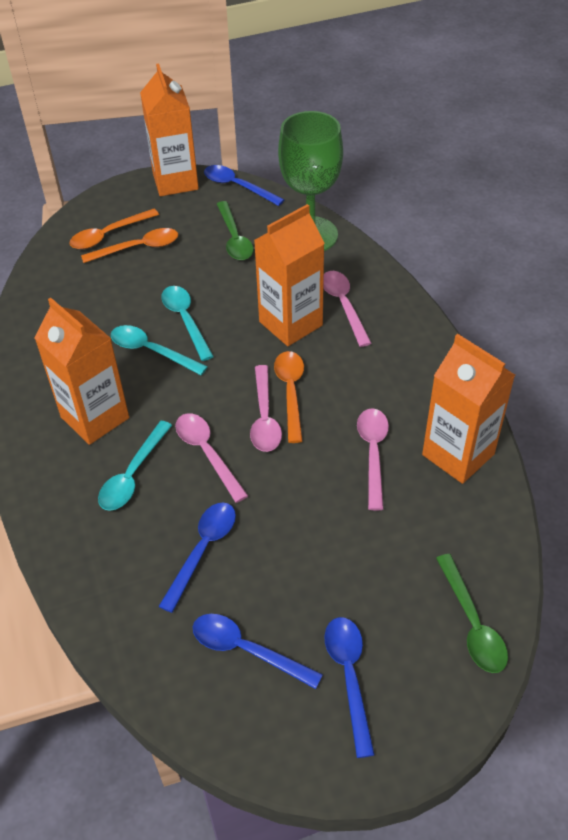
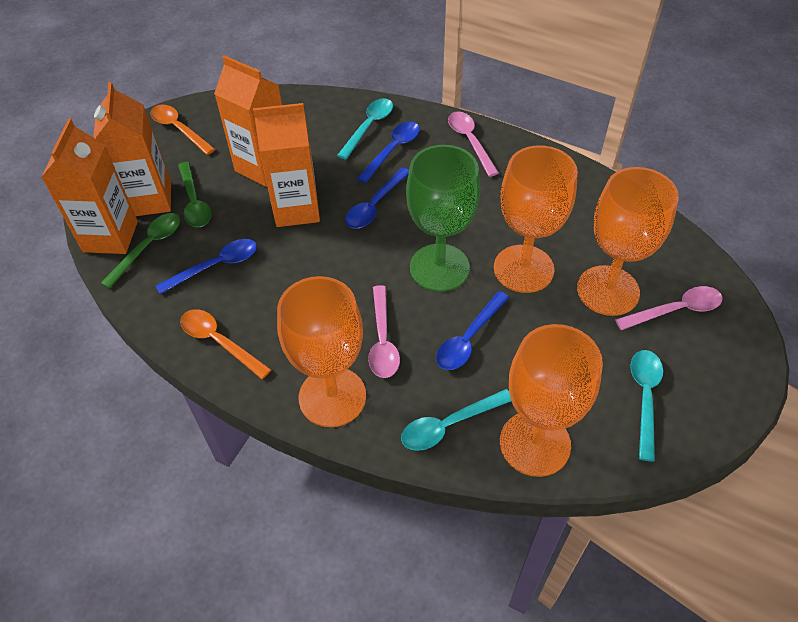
orange goblet: 0 -> 4
orange spoon: 3 -> 2
pink spoon: 4 -> 3

